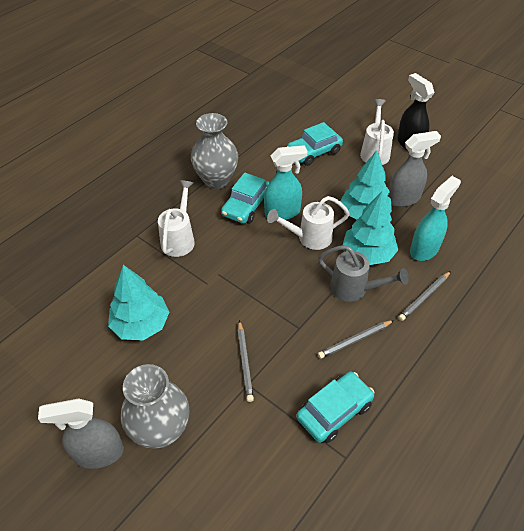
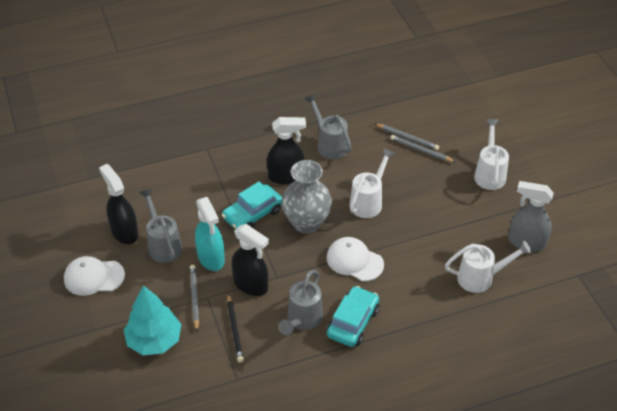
black pencil: 0 -> 1
black spray bottle: 1 -> 3
grey spray bottle: 2 -> 1
grey vase: 2 -> 1
grey watering can: 1 -> 3
turquoise car: 3 -> 2
turquoise spray bottle: 2 -> 1
turquoise tree: 3 -> 1
white cap: 0 -> 2

